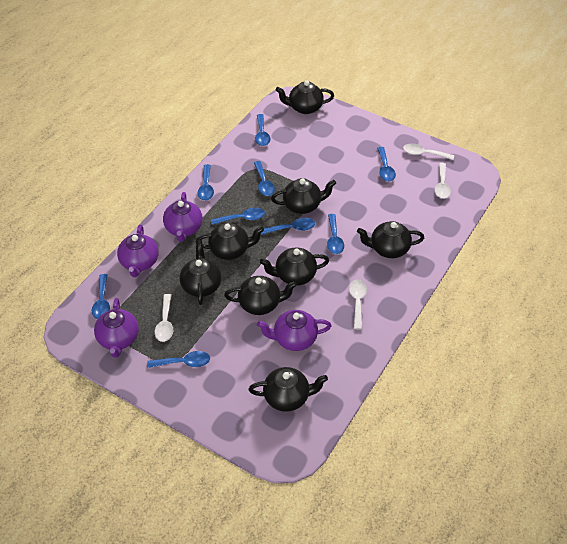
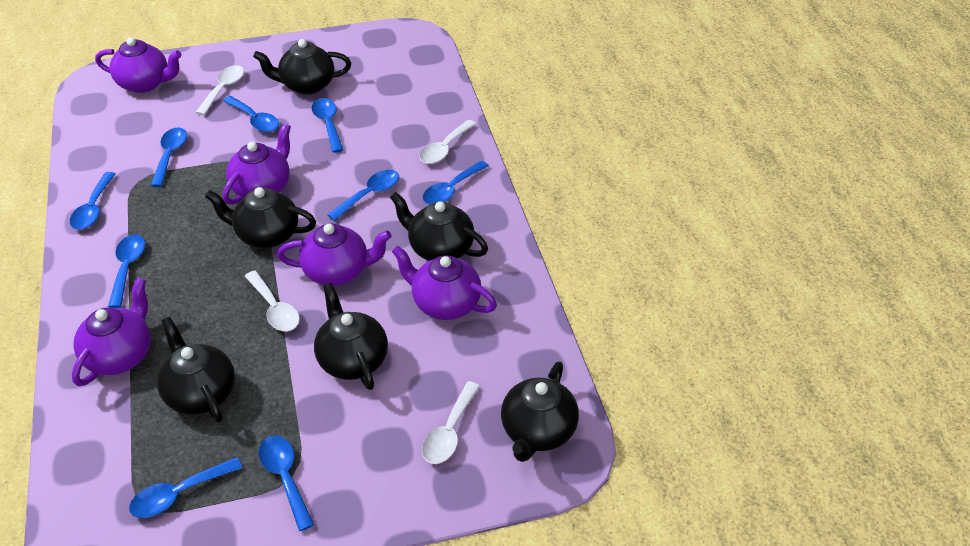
black teapot: 8 -> 6
purple teapot: 4 -> 5

